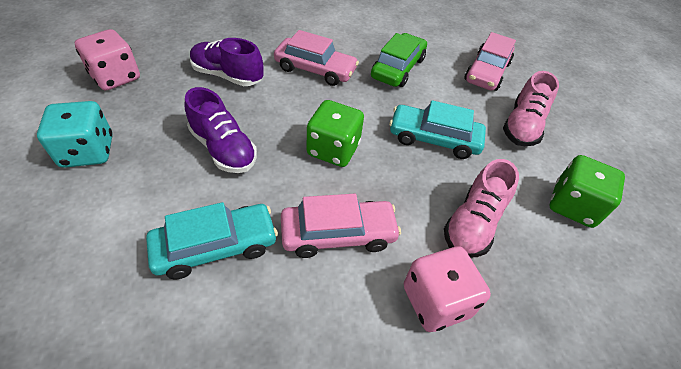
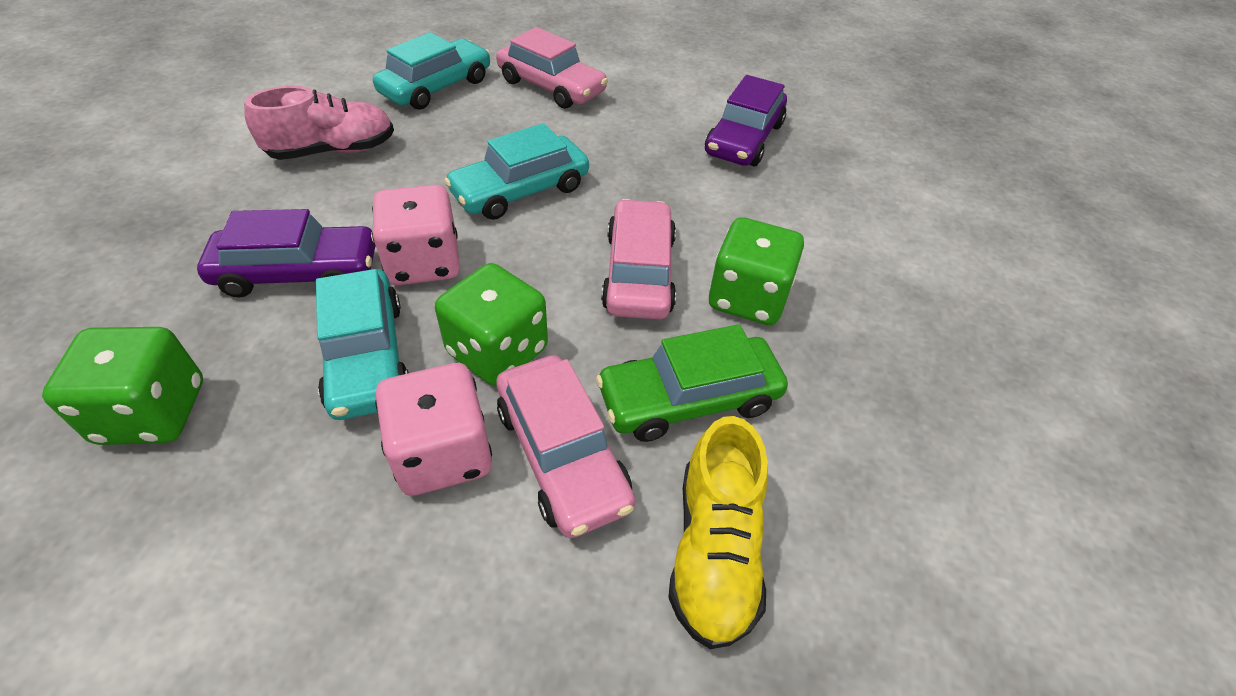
green dice: 2 -> 3
pink shoe: 2 -> 1
purple car: 0 -> 2
purple shoe: 2 -> 0
turquoise car: 2 -> 3
turquoise dice: 1 -> 0
yellow shoe: 0 -> 1

